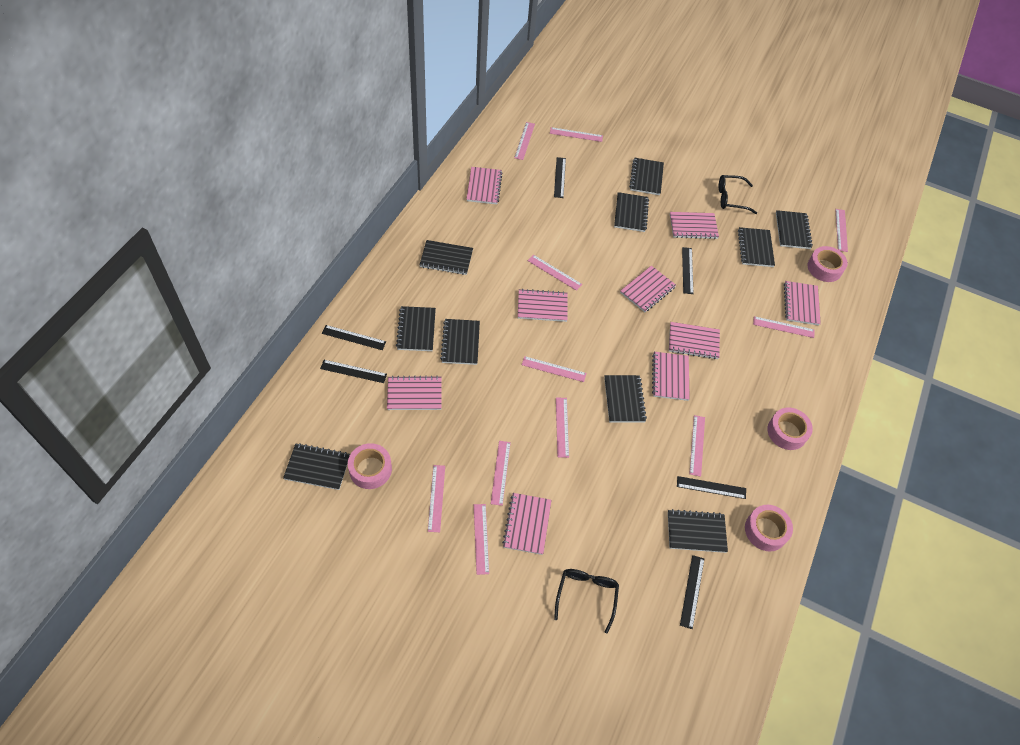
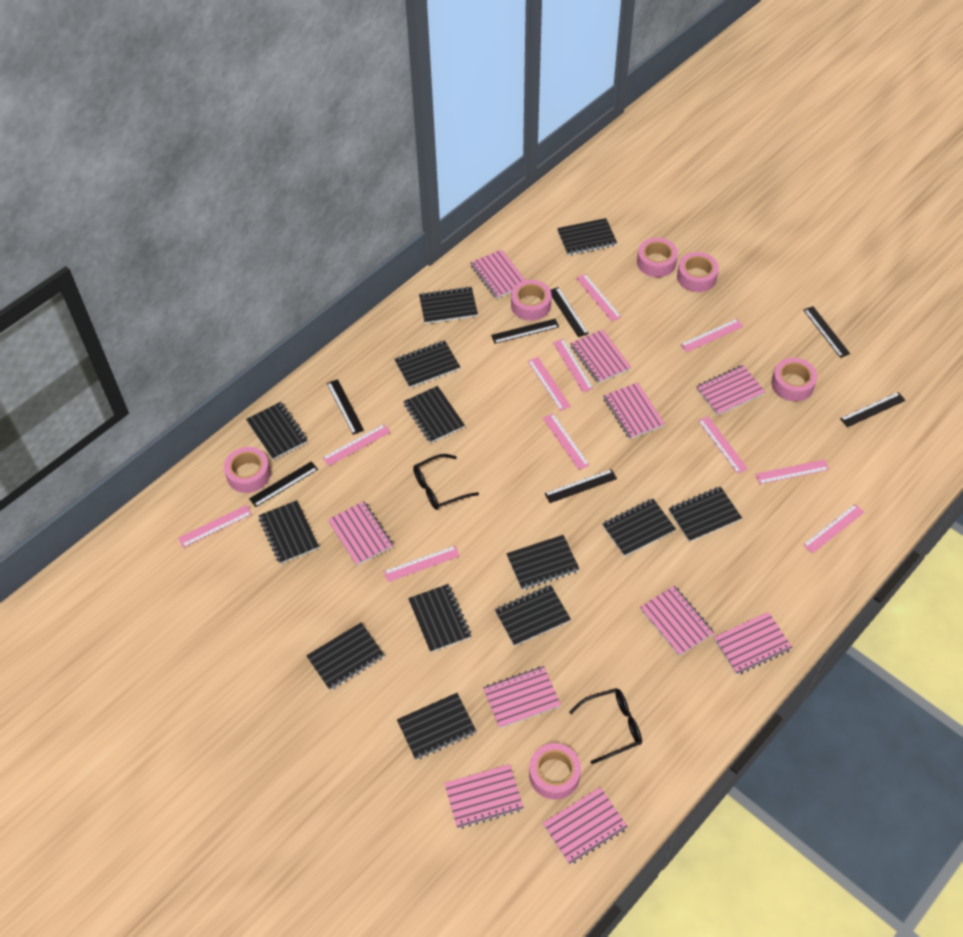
black notebook: 10 -> 13
black ruler: 6 -> 7
pink notebook: 9 -> 10
pink tape: 4 -> 6

